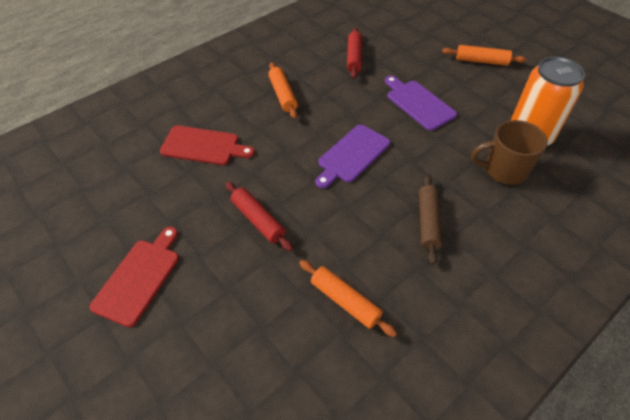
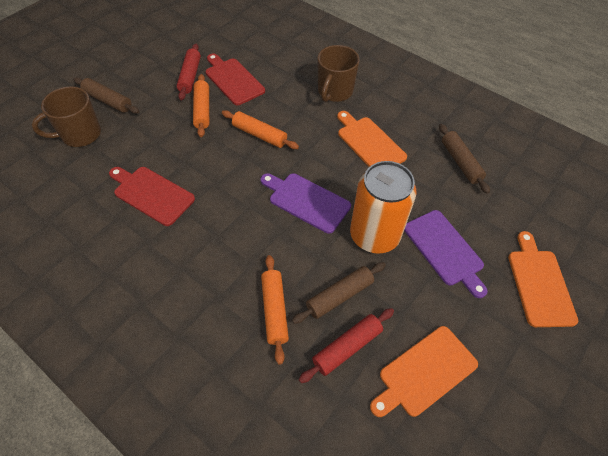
brown mug: 1 -> 2
brown rolling pin: 1 -> 3
orange cutting board: 0 -> 3

